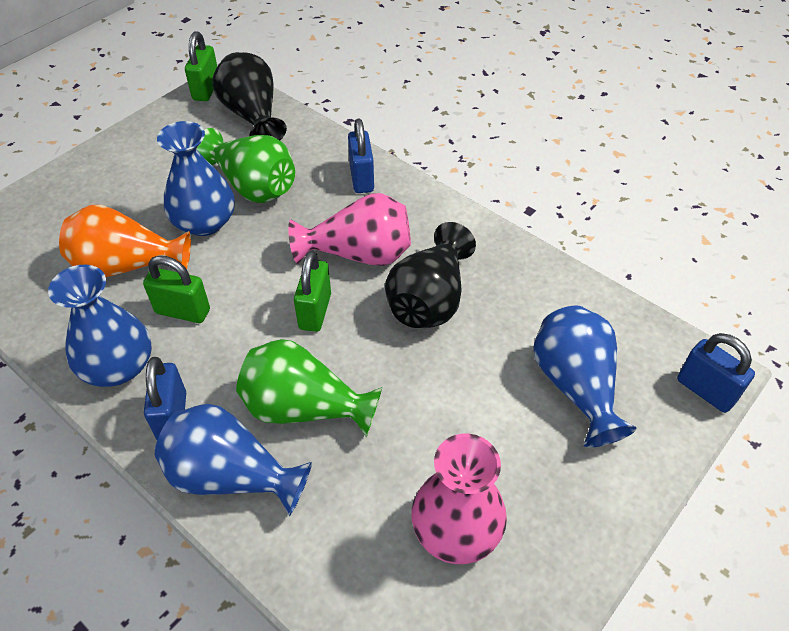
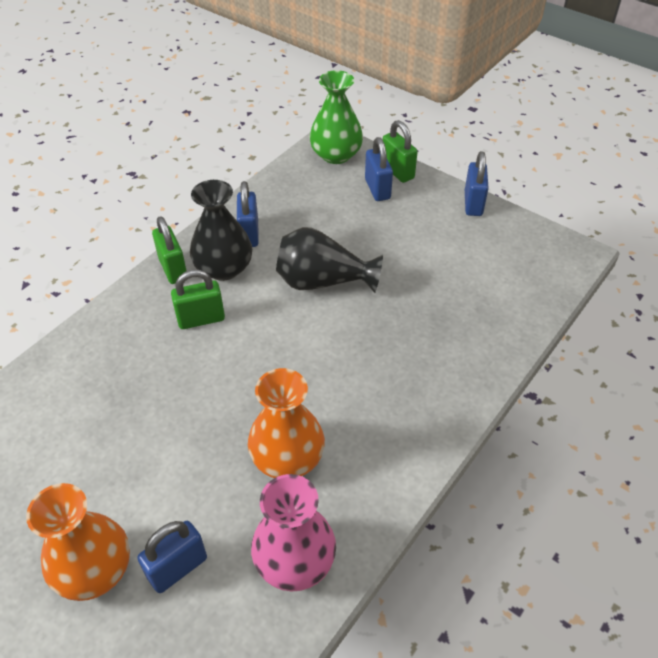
blue padlock: 3 -> 4
blue vase: 4 -> 0
green vase: 2 -> 1
orange vase: 1 -> 2
pink vase: 2 -> 1

